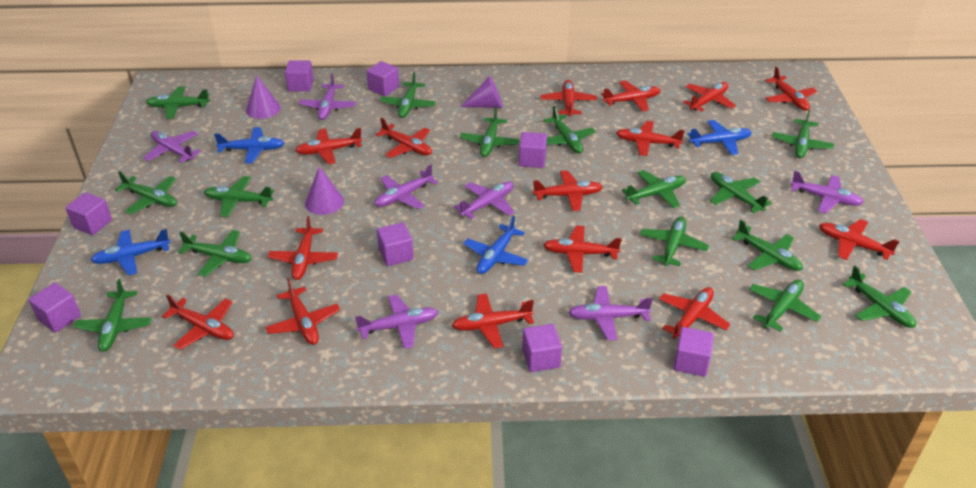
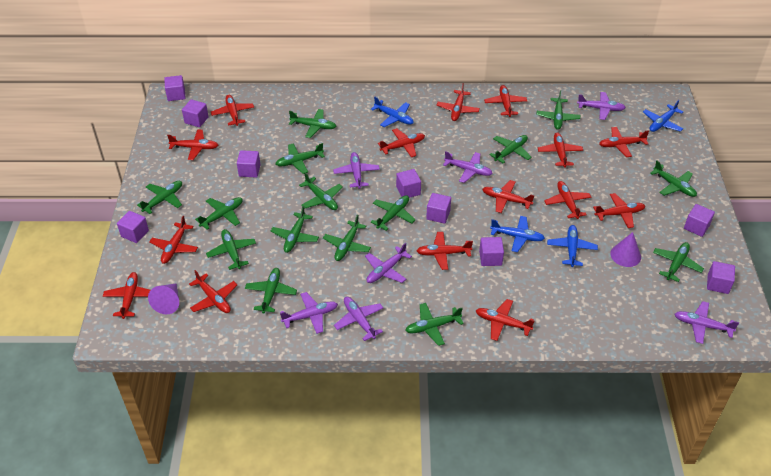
purple cone: 3 -> 2
purple cube: 8 -> 9

